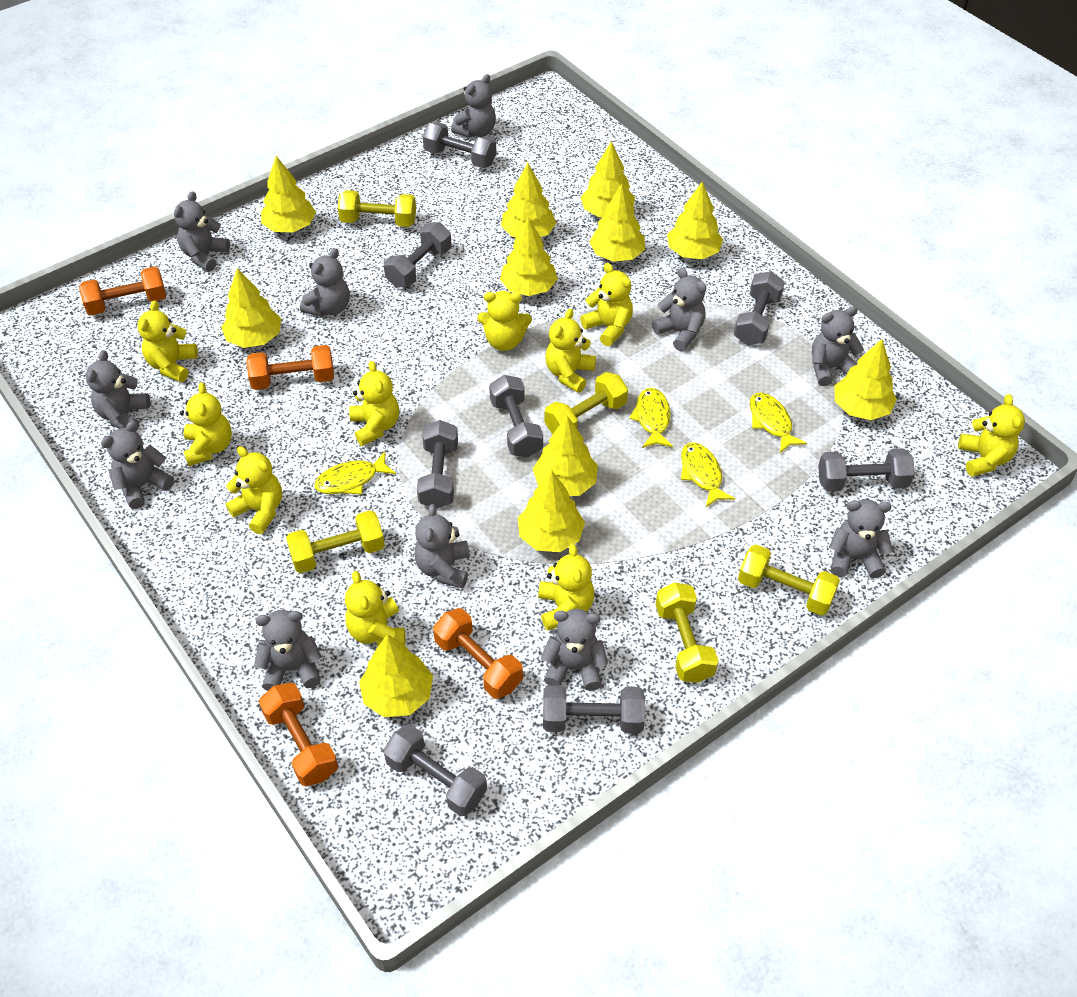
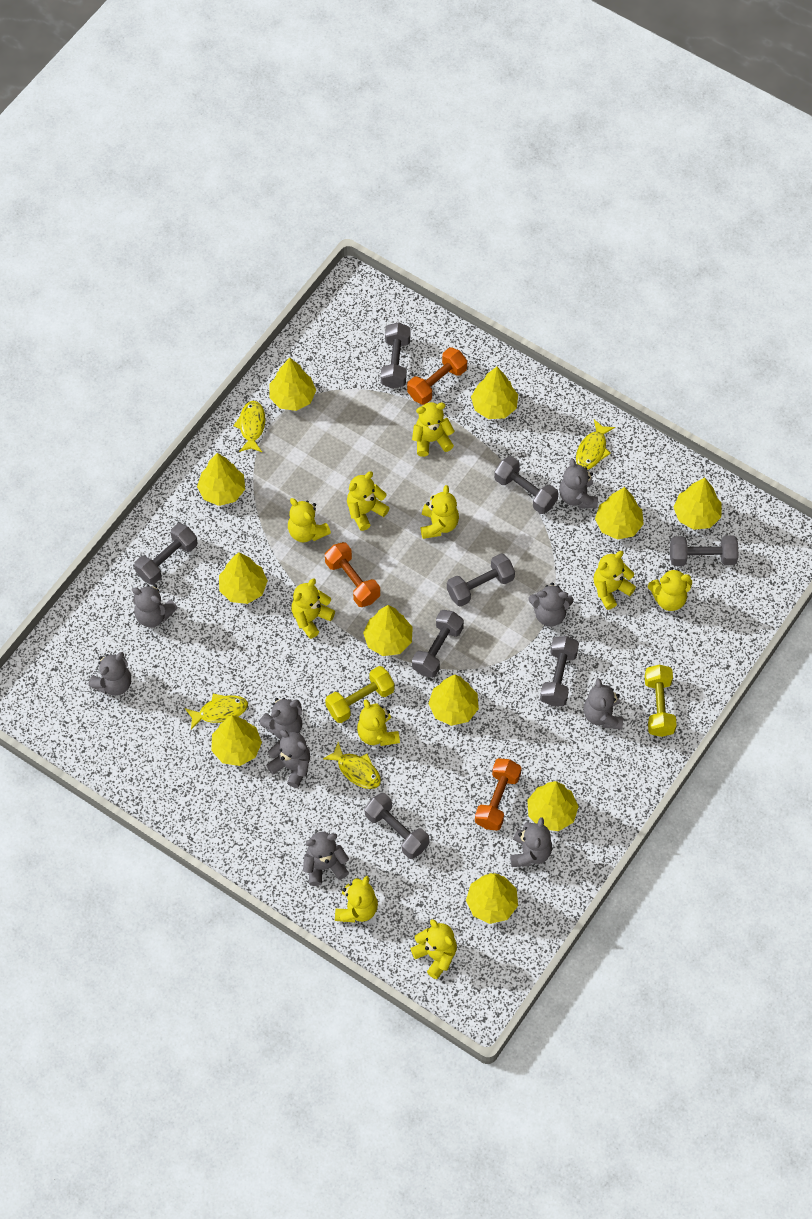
grey teddy bear: 11 -> 9
orange dumbbell: 4 -> 3
yellow dumbbell: 5 -> 2

